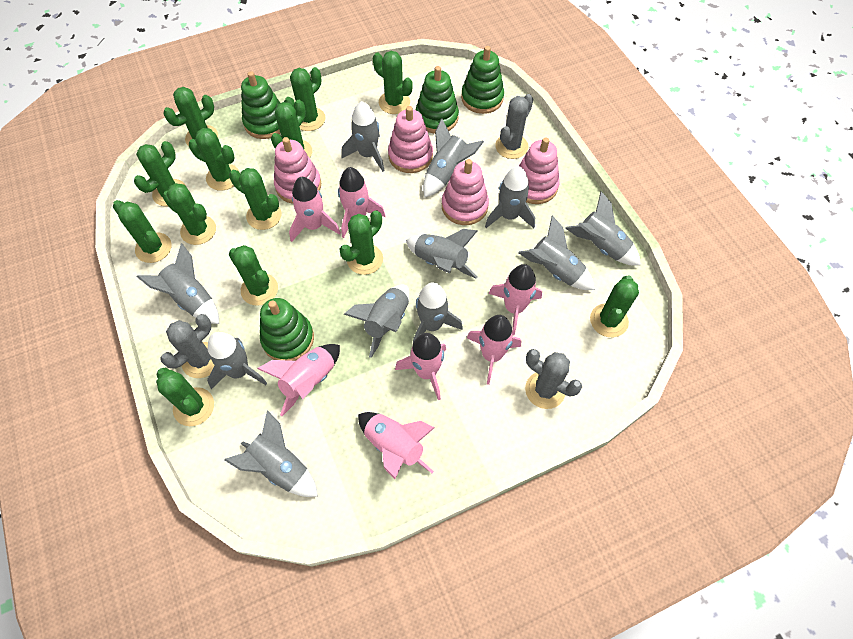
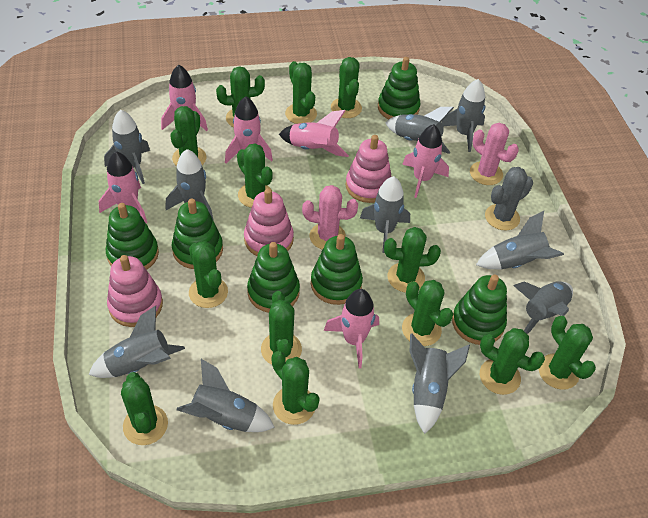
green stacking toy: 4 -> 6
grey cactus: 3 -> 1
grey rocket: 11 -> 10
pink cactus: 0 -> 2
pink rocket: 7 -> 6
pink stacking toy: 4 -> 3

